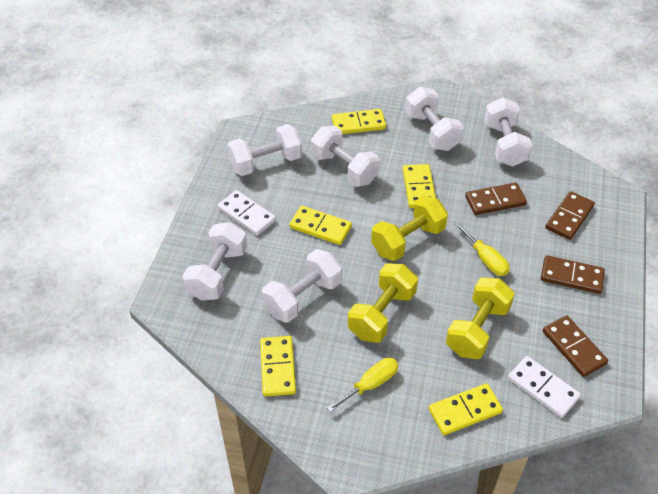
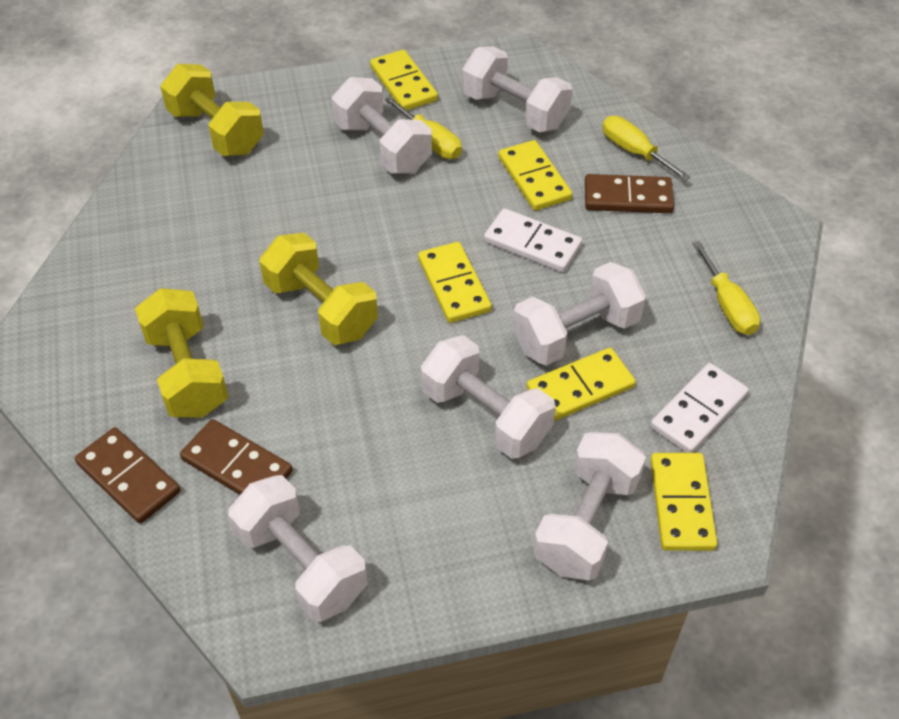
brown domino: 4 -> 3
yellow screwdriver: 2 -> 3

